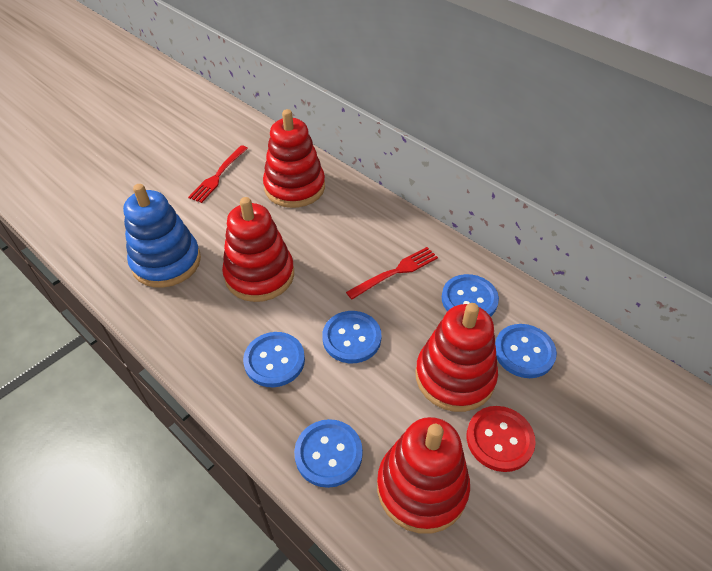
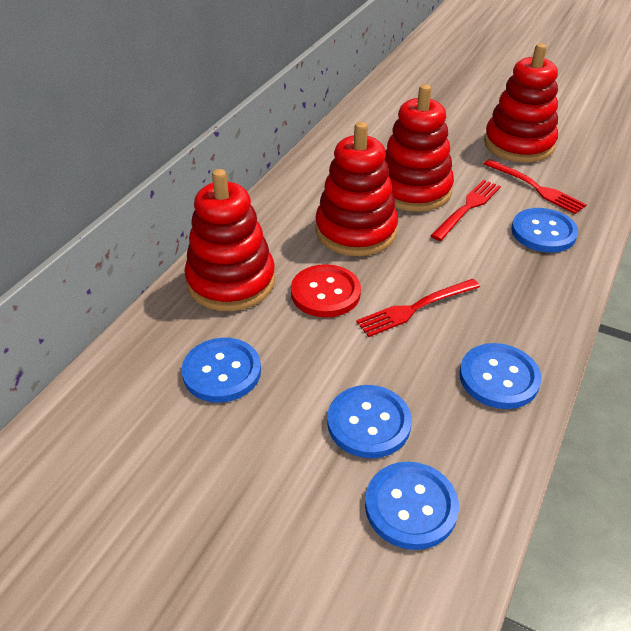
blue stacking toy: 1 -> 0
red fork: 2 -> 3

